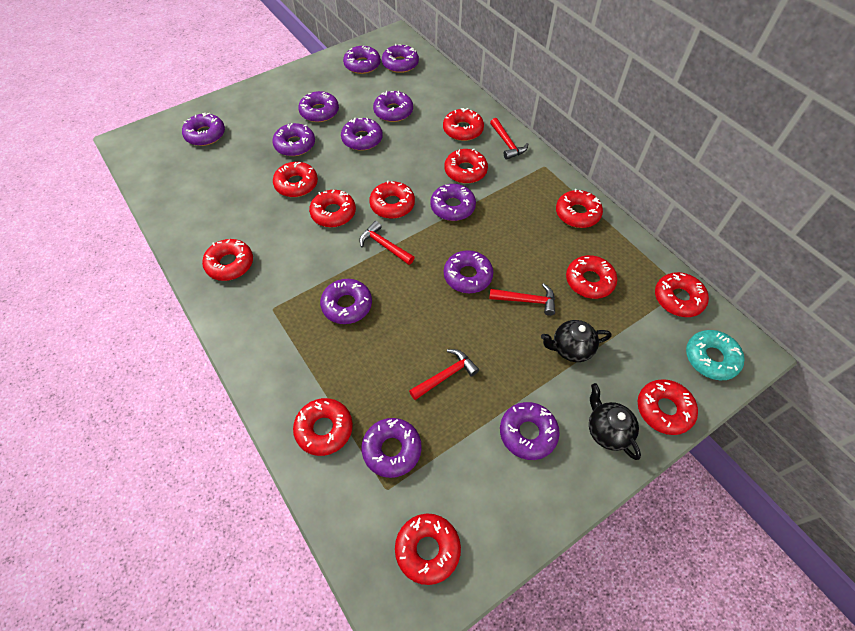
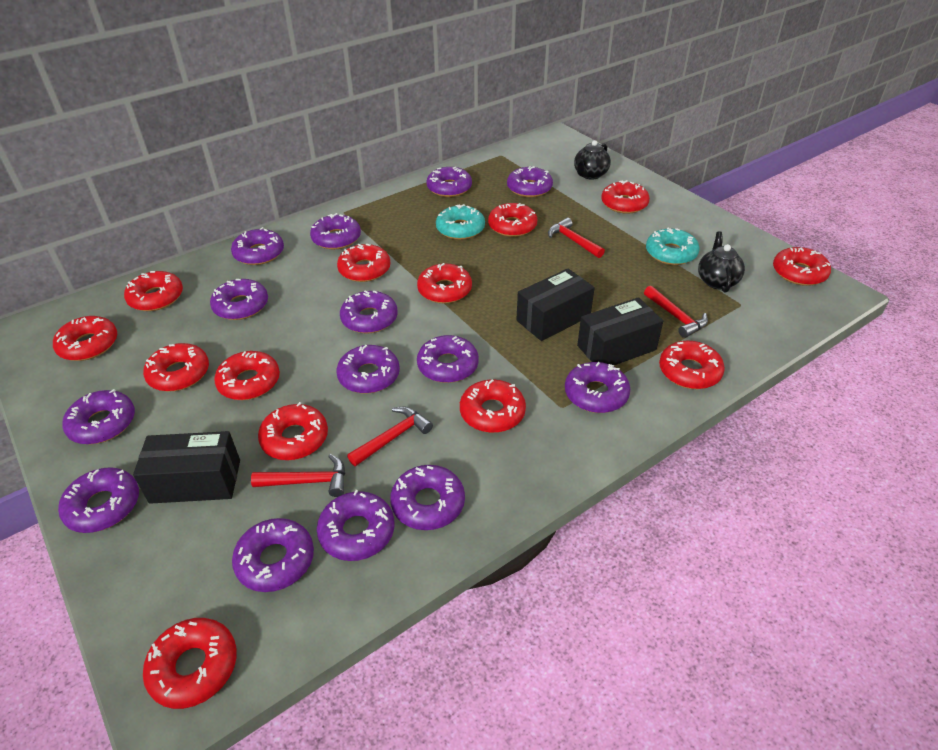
black box: 0 -> 3
purple donut: 12 -> 14
red donut: 12 -> 13
turquoise donut: 1 -> 2

